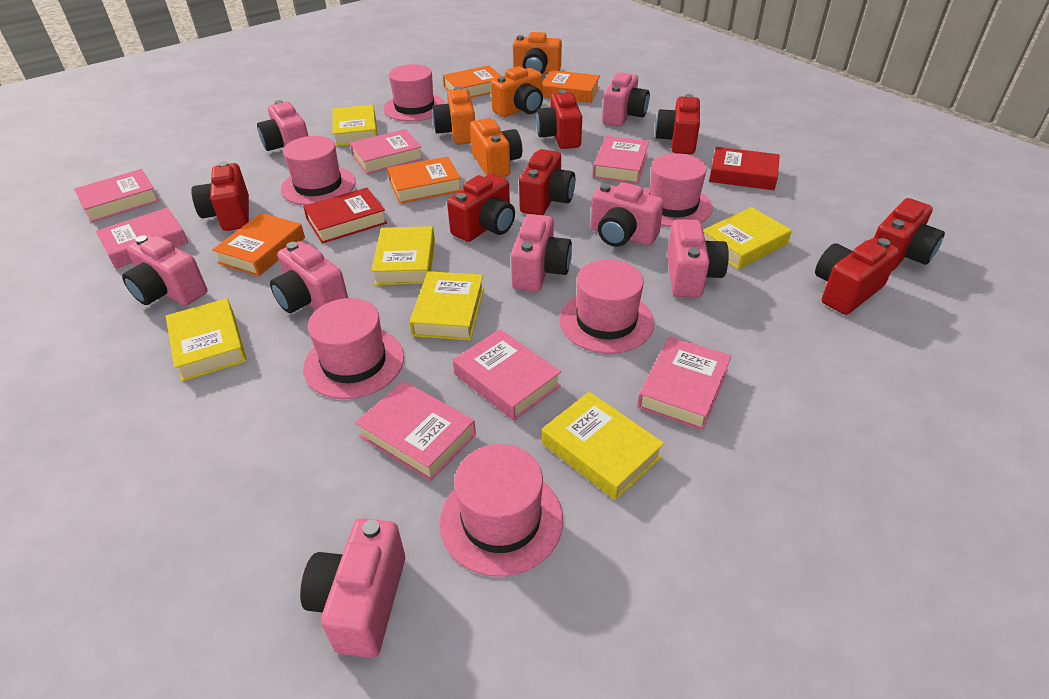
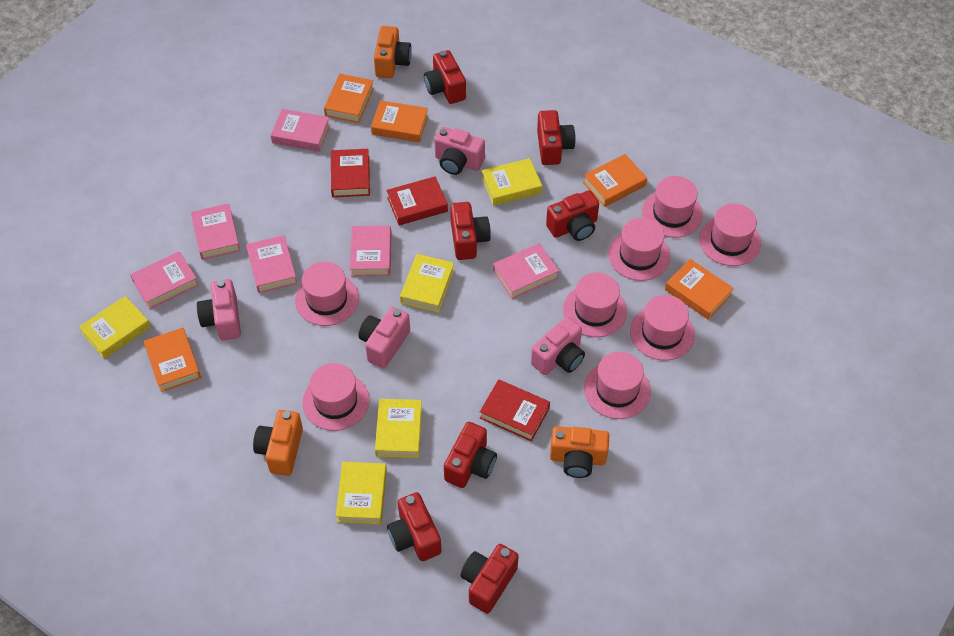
orange book: 4 -> 5
orange camera: 4 -> 3
pink book: 7 -> 6
pink camera: 8 -> 4
pink hat: 6 -> 8
red book: 2 -> 3
yellow book: 6 -> 5

